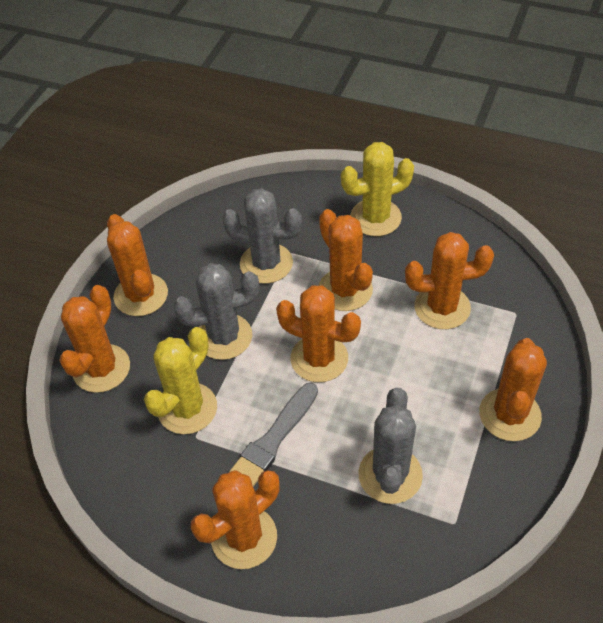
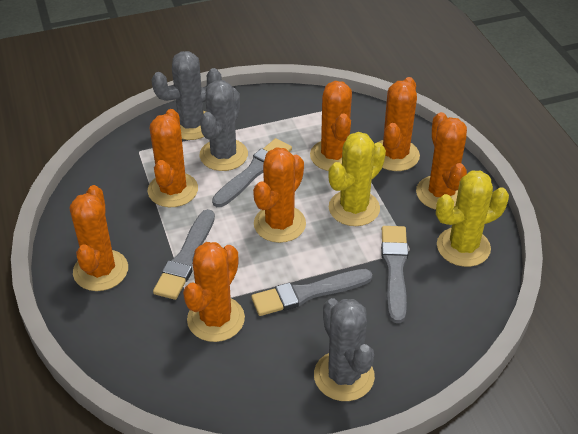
grey brush: 1 -> 4

